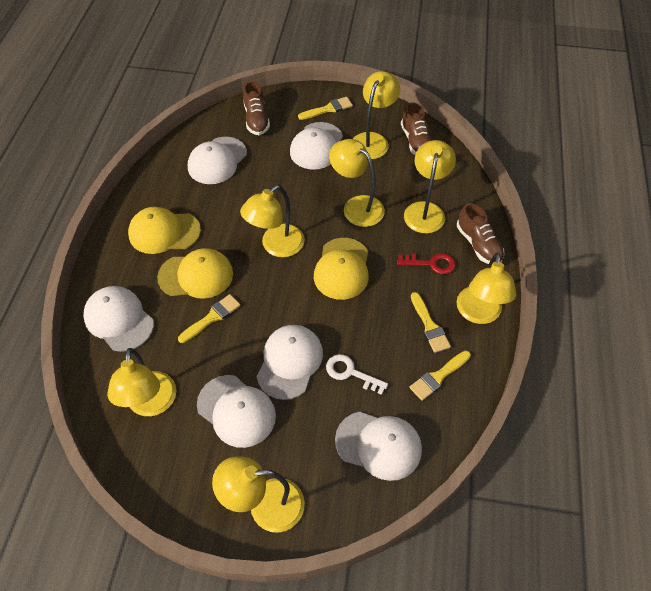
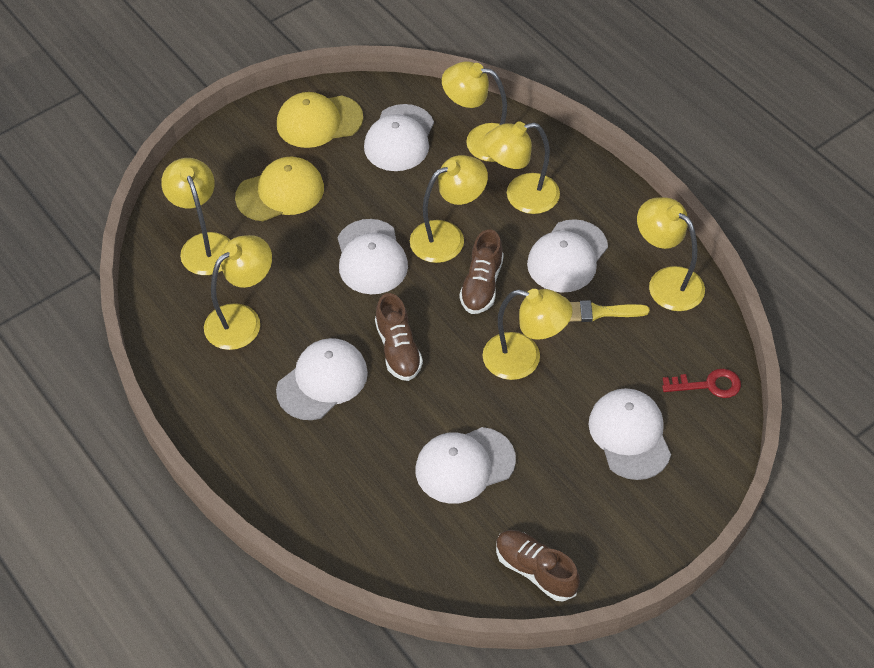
white key: 1 -> 0
yellow brush: 4 -> 1
yellow cap: 3 -> 2

